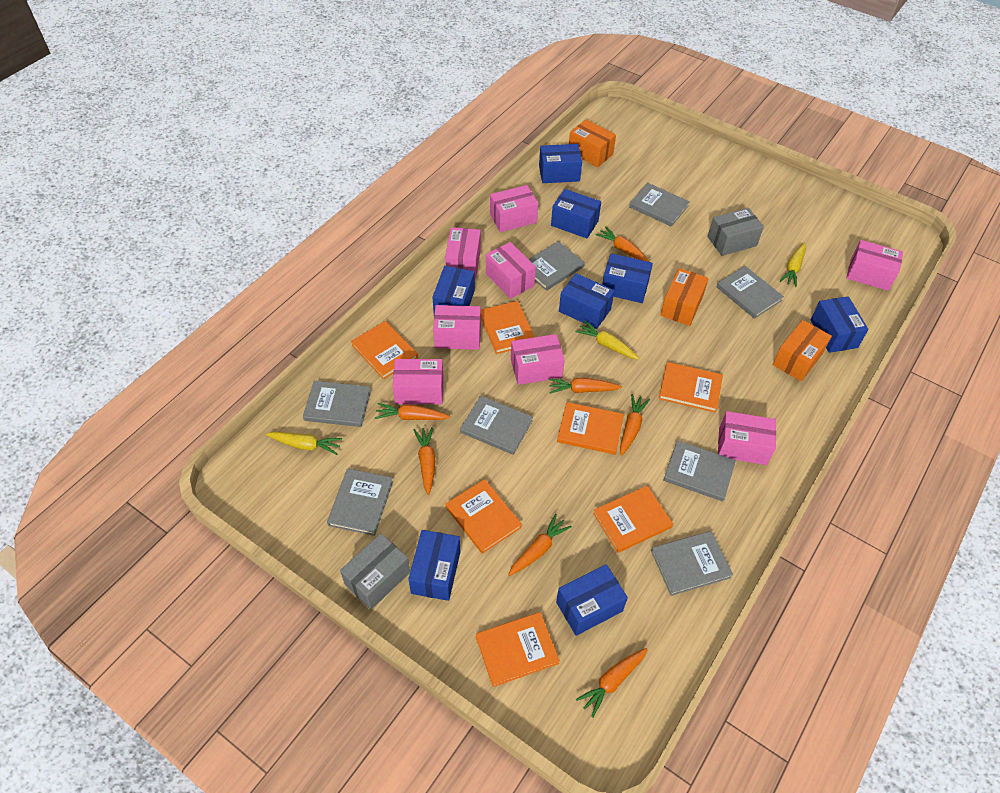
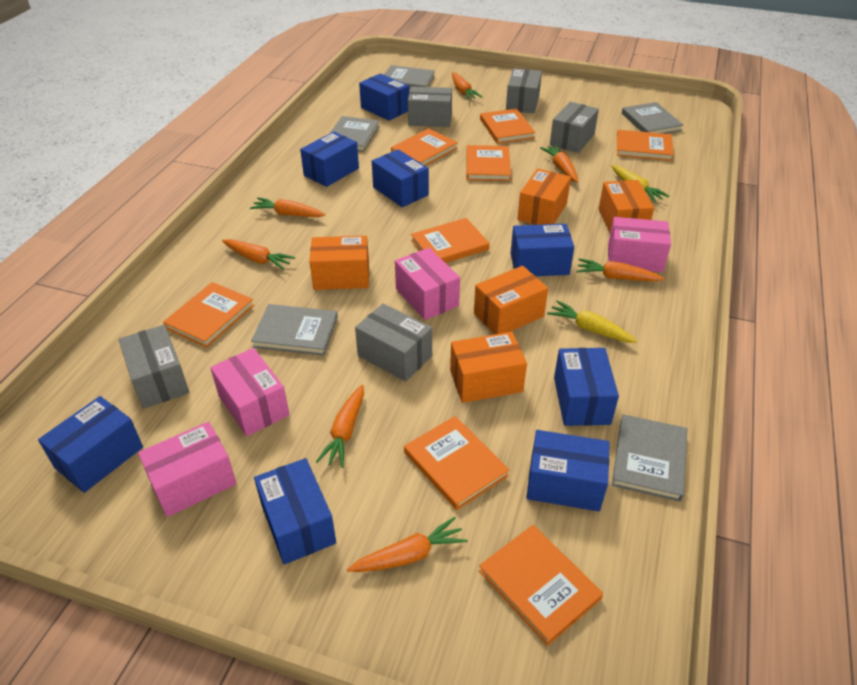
grey book: 8 -> 5
grey box: 2 -> 5
orange book: 7 -> 8
orange box: 3 -> 5
pink box: 8 -> 4
yellow carrot: 3 -> 2

